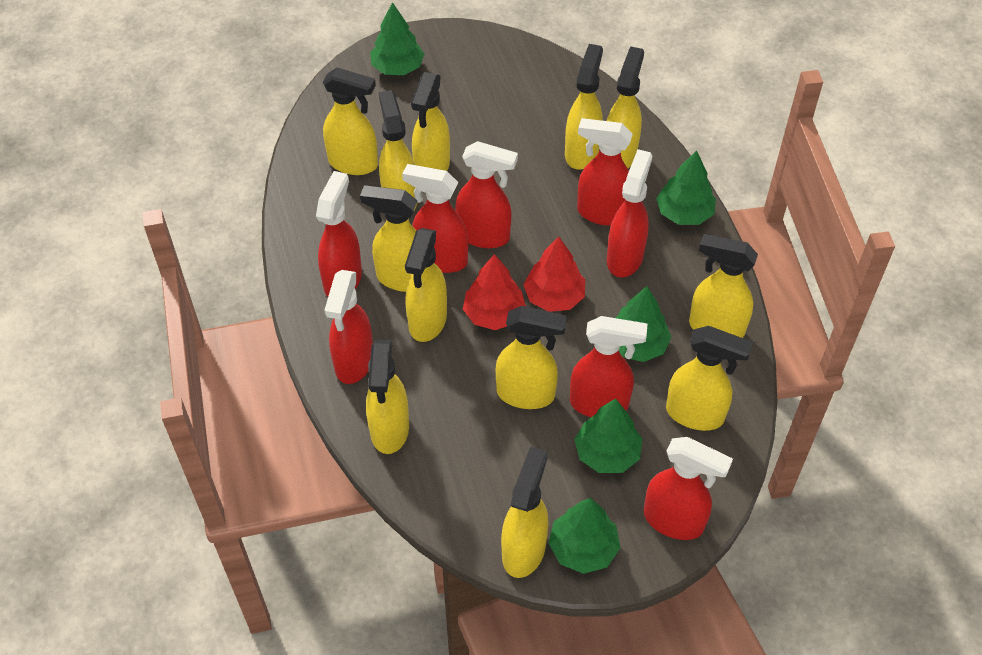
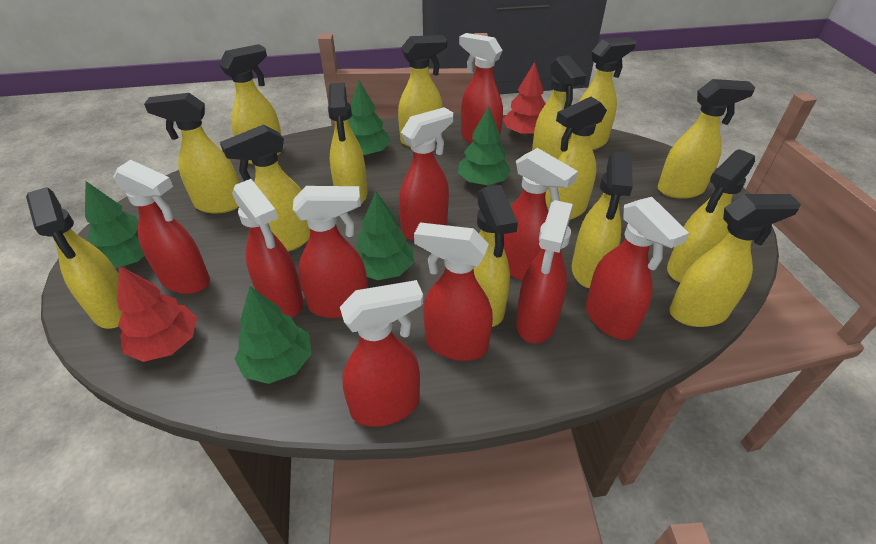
red spray bottle: 8 -> 10
yellow spray bottle: 12 -> 14

